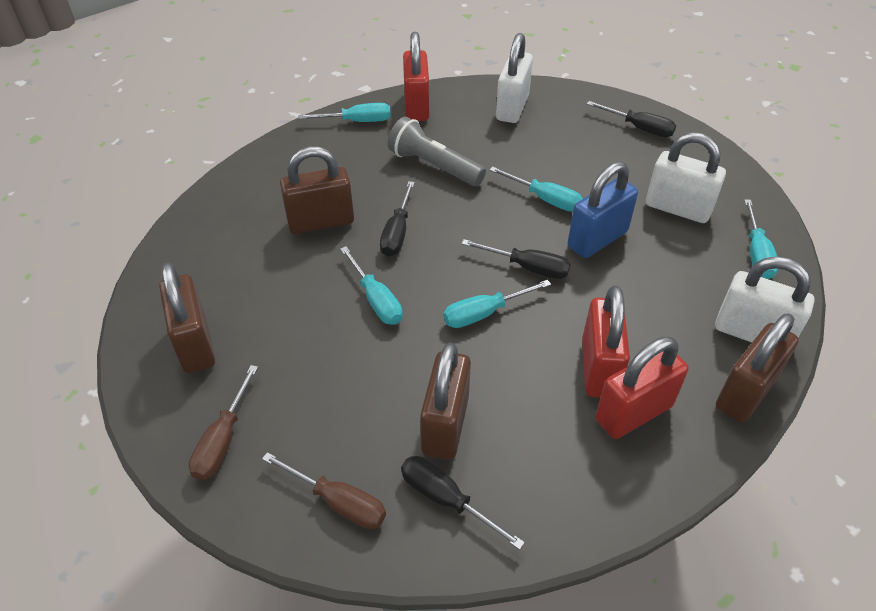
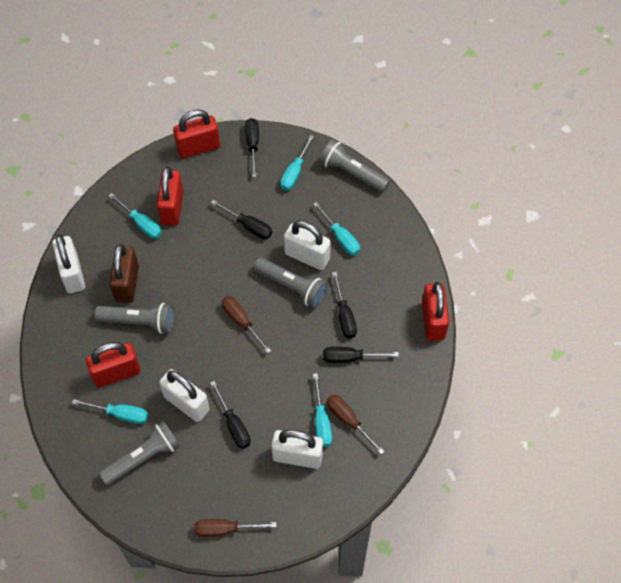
black screwdriver: 4 -> 5
blue padlock: 1 -> 0
brown padlock: 4 -> 1
brown screwdriver: 2 -> 3
grey flashlight: 1 -> 4
red padlock: 3 -> 4
white padlock: 3 -> 4

